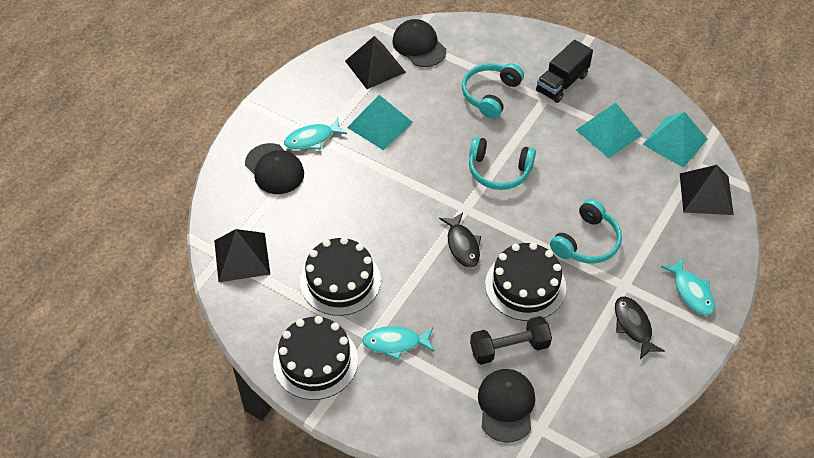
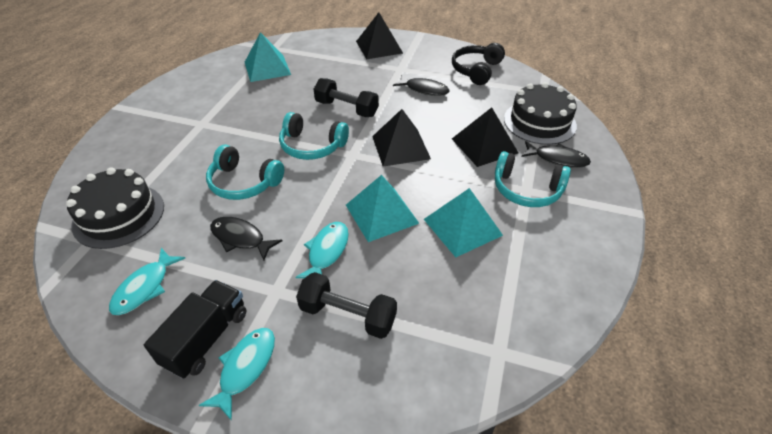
black cake: 3 -> 2
black cap: 3 -> 0
black dumbbell: 1 -> 2
black fish: 2 -> 3
black headphones: 0 -> 1

